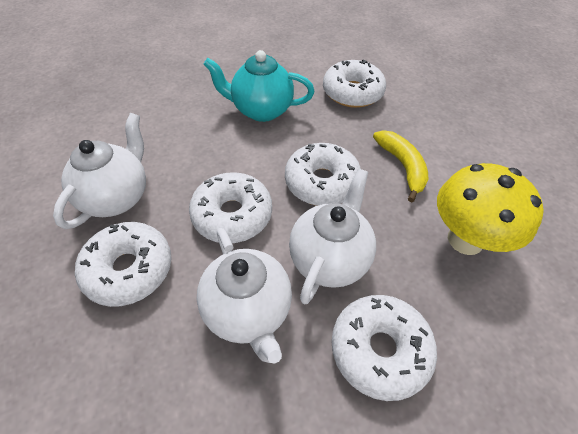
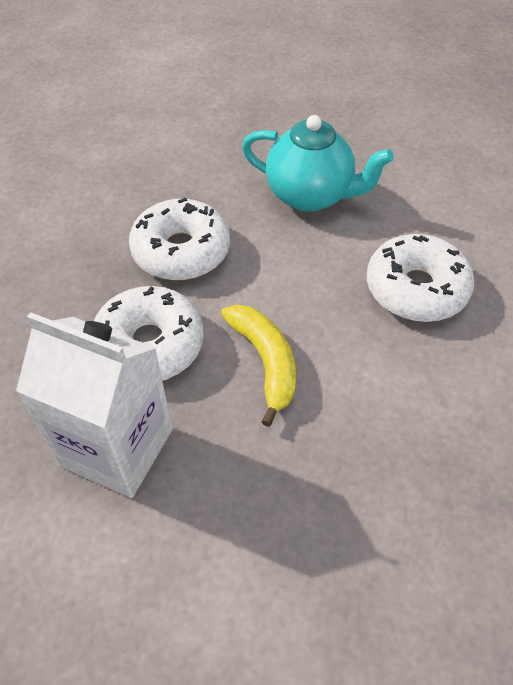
white carton: 0 -> 1
white donut: 5 -> 3
white teapot: 3 -> 0
yellow mushroom: 1 -> 0

